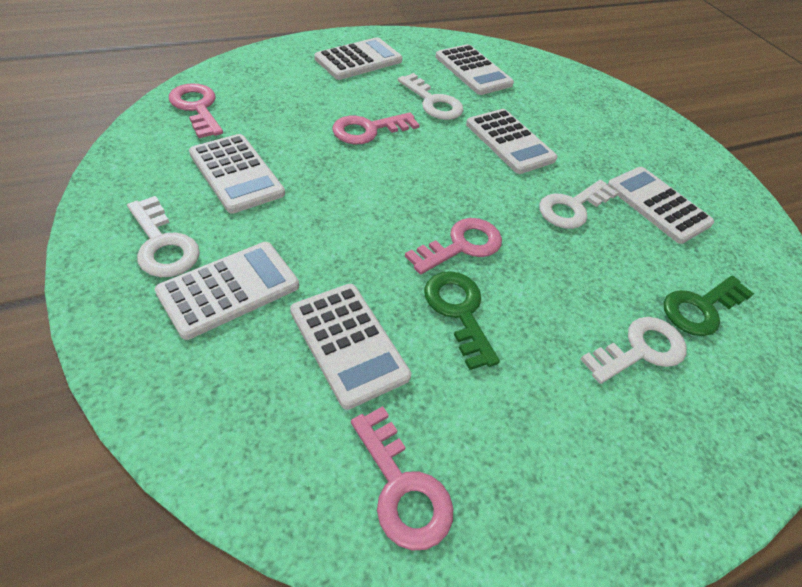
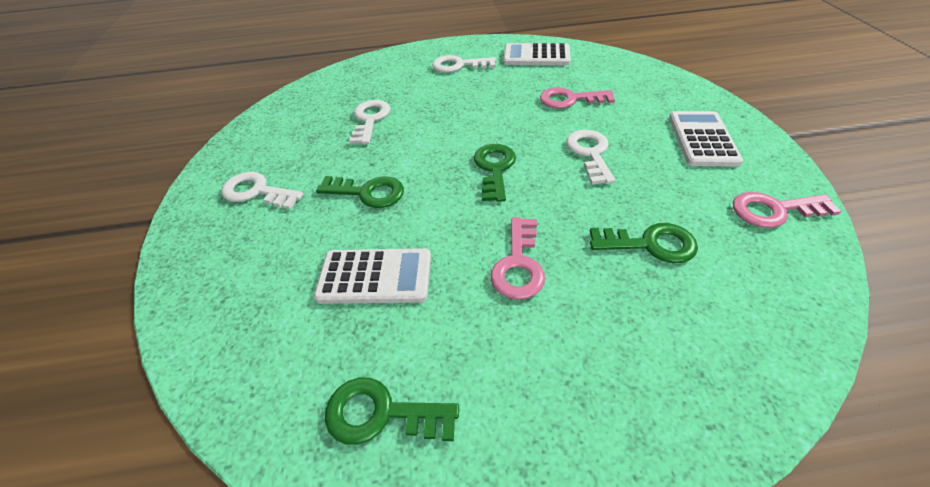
green key: 2 -> 4
pink key: 4 -> 3
white calculator: 7 -> 3

